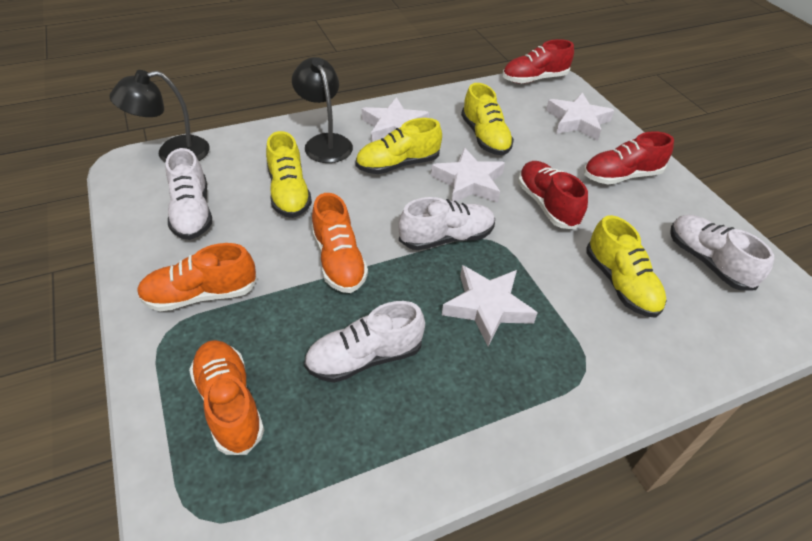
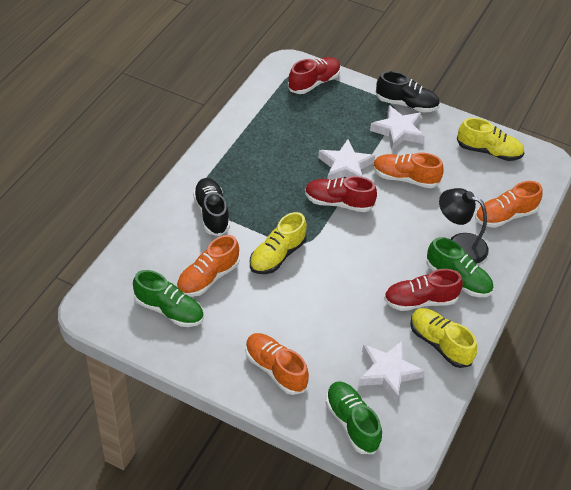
black lamp: 2 -> 1
black shoe: 0 -> 2
green shoe: 0 -> 3
orange shoe: 3 -> 4
white shoe: 4 -> 0
white star: 4 -> 3
yellow shoe: 4 -> 3

